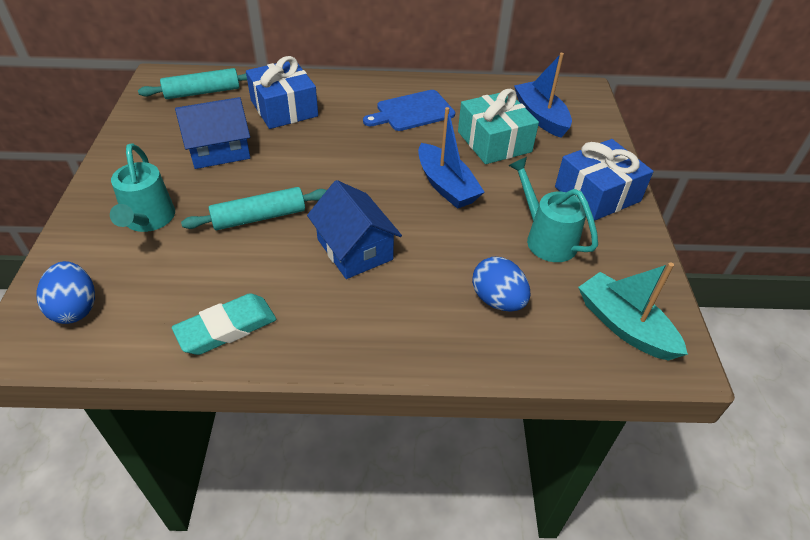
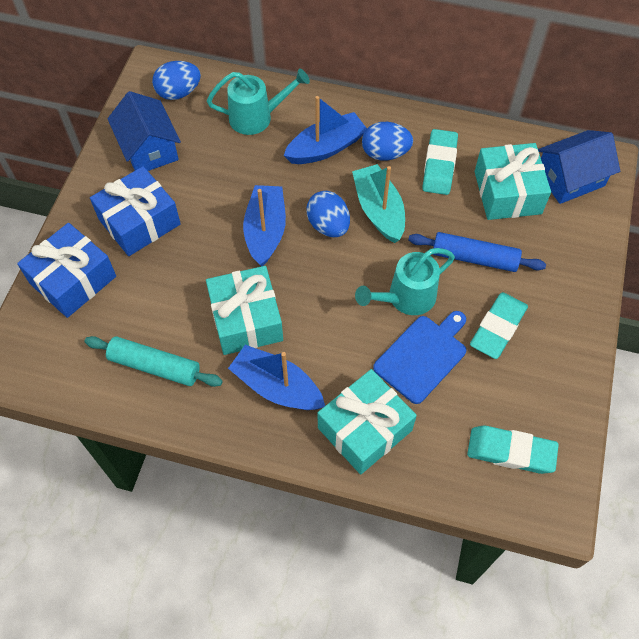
blue boat: 2 -> 3
blue egg: 2 -> 3
blue rolling pin: 0 -> 1
turquoise eraser: 1 -> 3
turquoise gift: 1 -> 3
turquoise rolling pin: 2 -> 1

